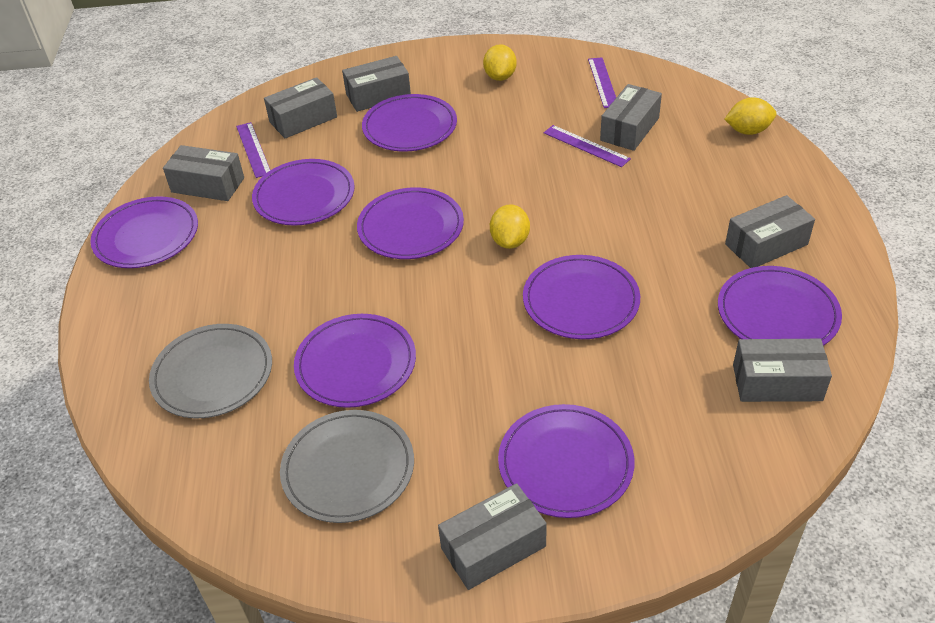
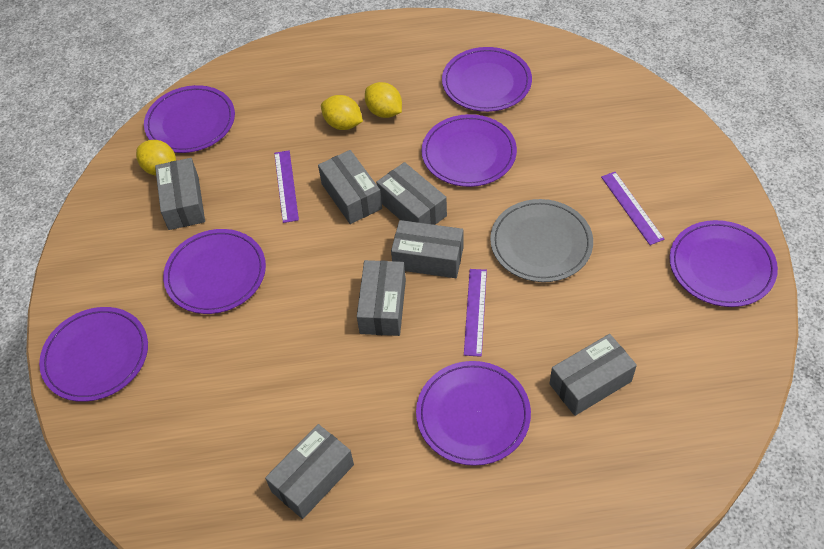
grey plate: 2 -> 1
purple plate: 8 -> 7

